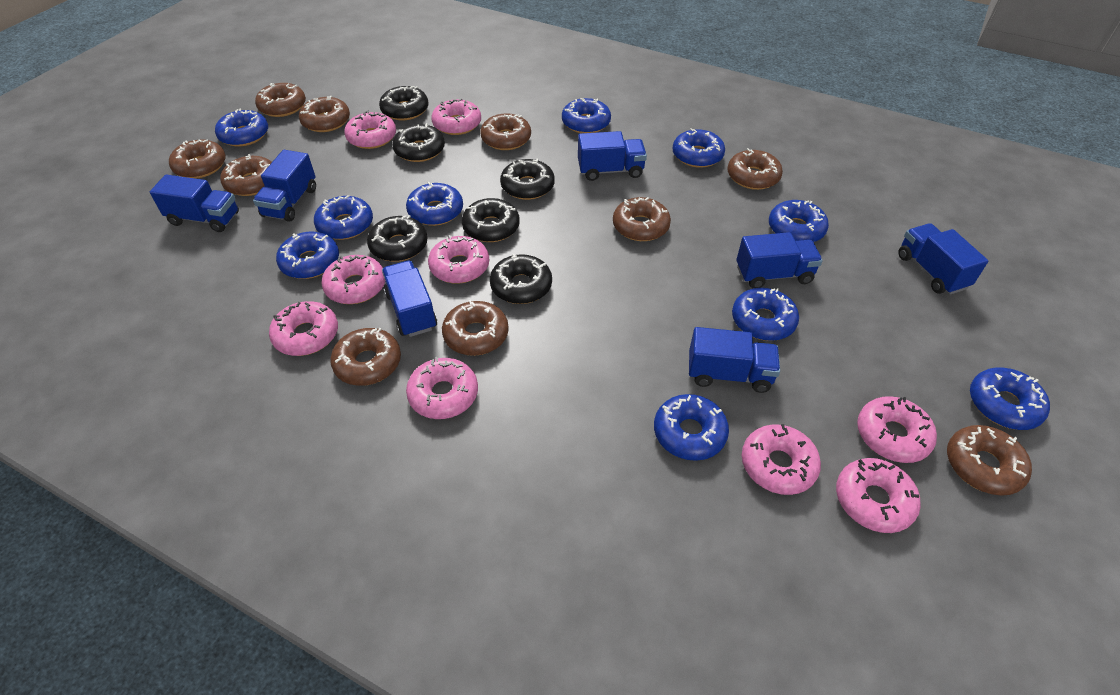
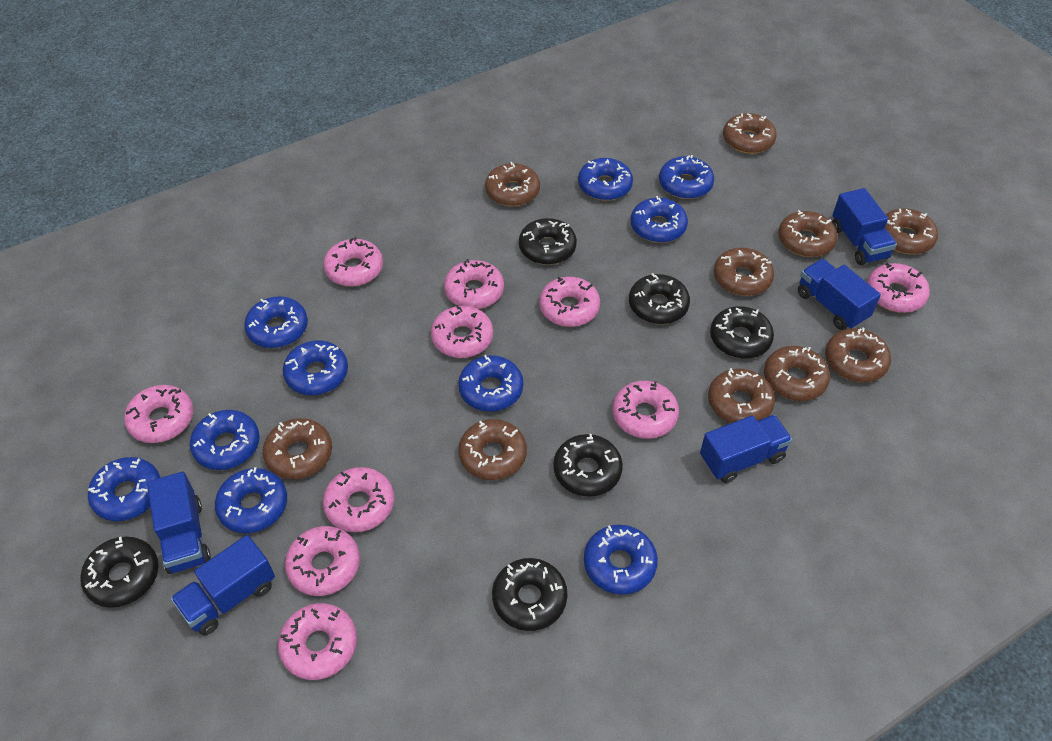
blue truck: 7 -> 5
pink donut: 9 -> 10

